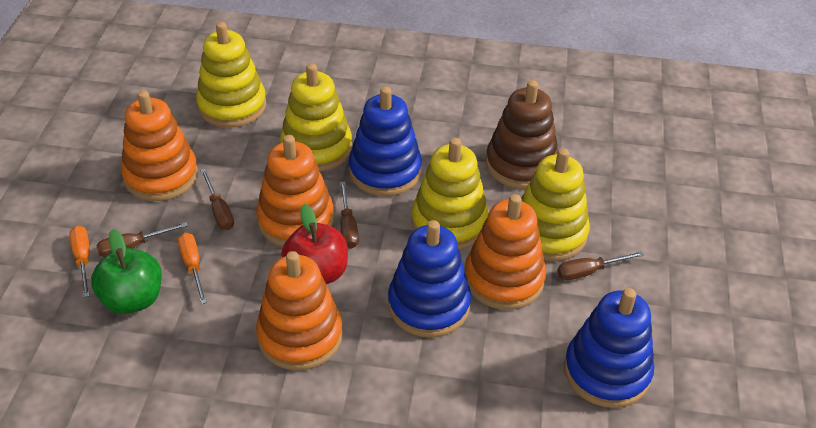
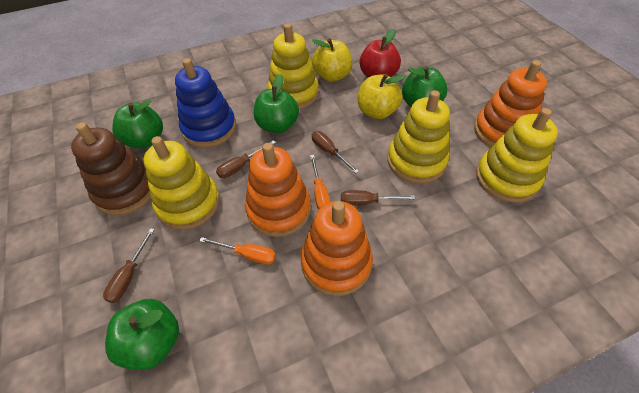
blue stacking toy: 3 -> 1
green apple: 1 -> 4
orange stacking toy: 4 -> 3
yellow apple: 0 -> 2

